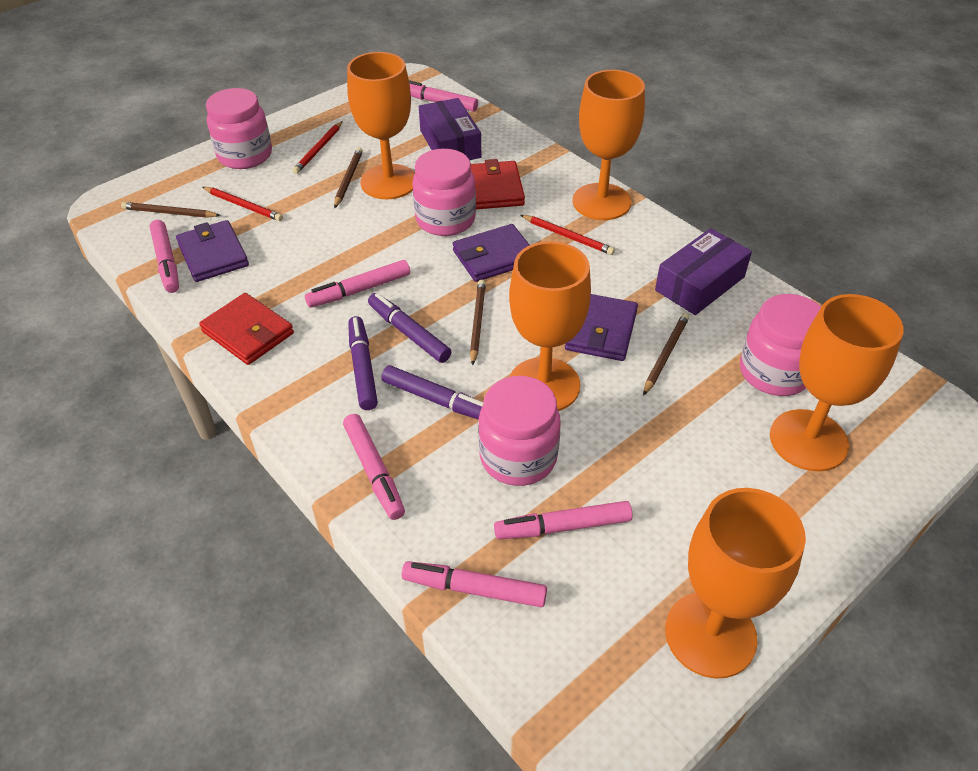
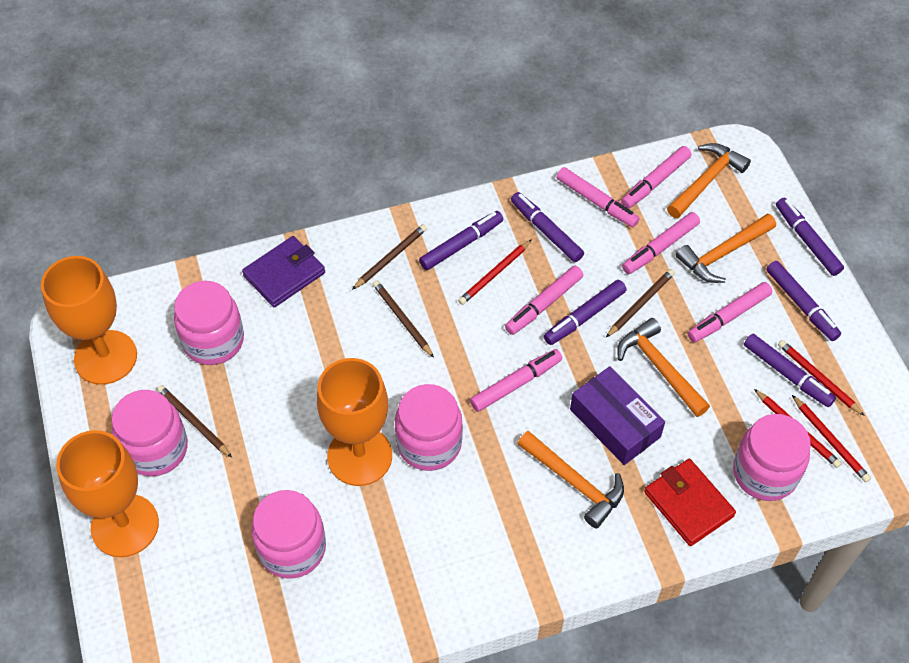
orange goblet: 5 -> 3
orange hammer: 0 -> 4
pink jar: 4 -> 5
purple box: 2 -> 1
purple marker: 3 -> 6
purple wallet: 3 -> 1
red pencil: 3 -> 4
red wallet: 2 -> 1

